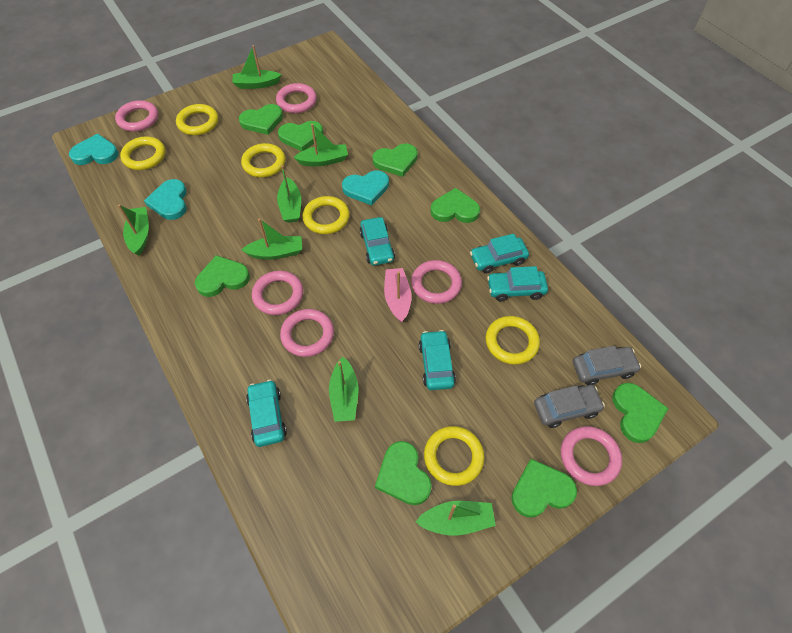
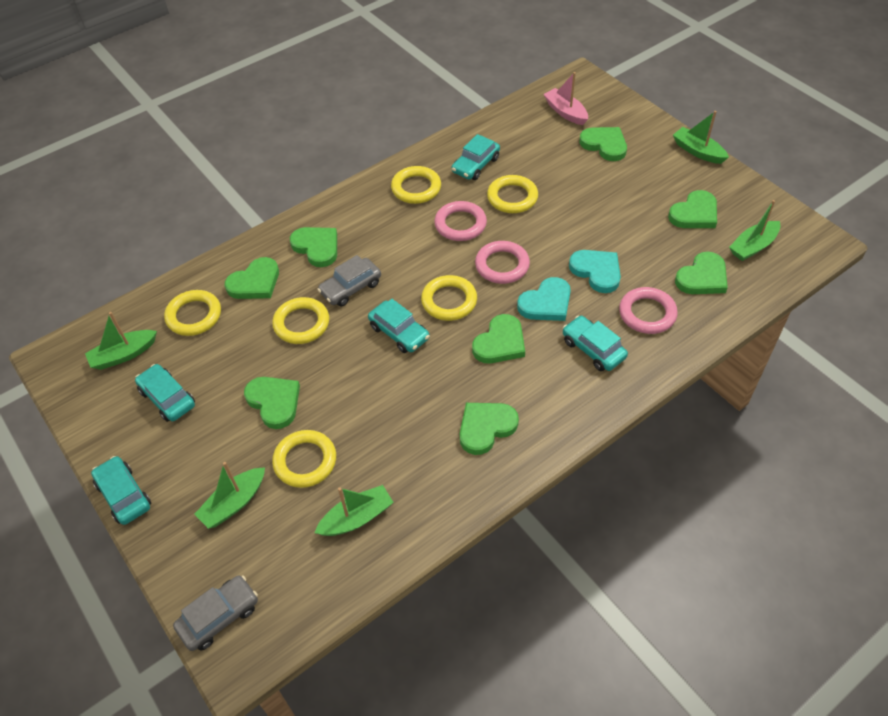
green boat: 7 -> 5
pink ring: 6 -> 3
turquoise heart: 3 -> 2

